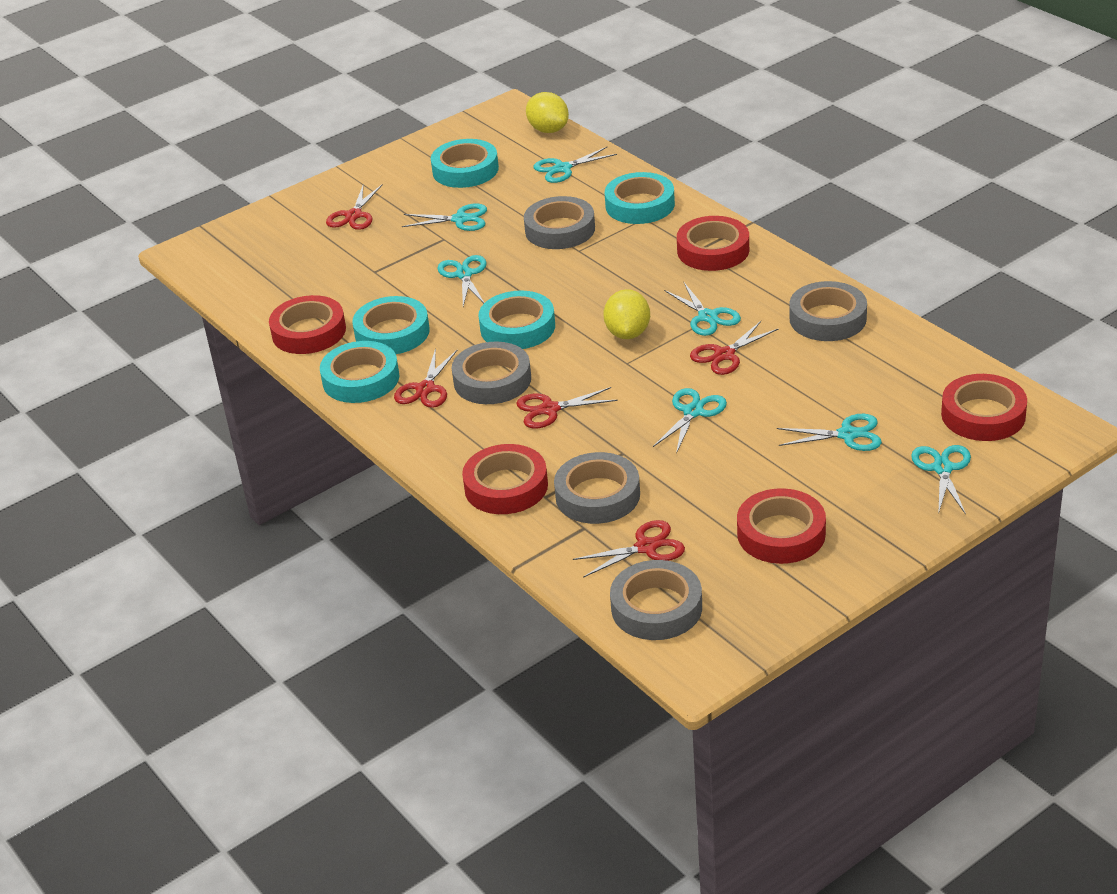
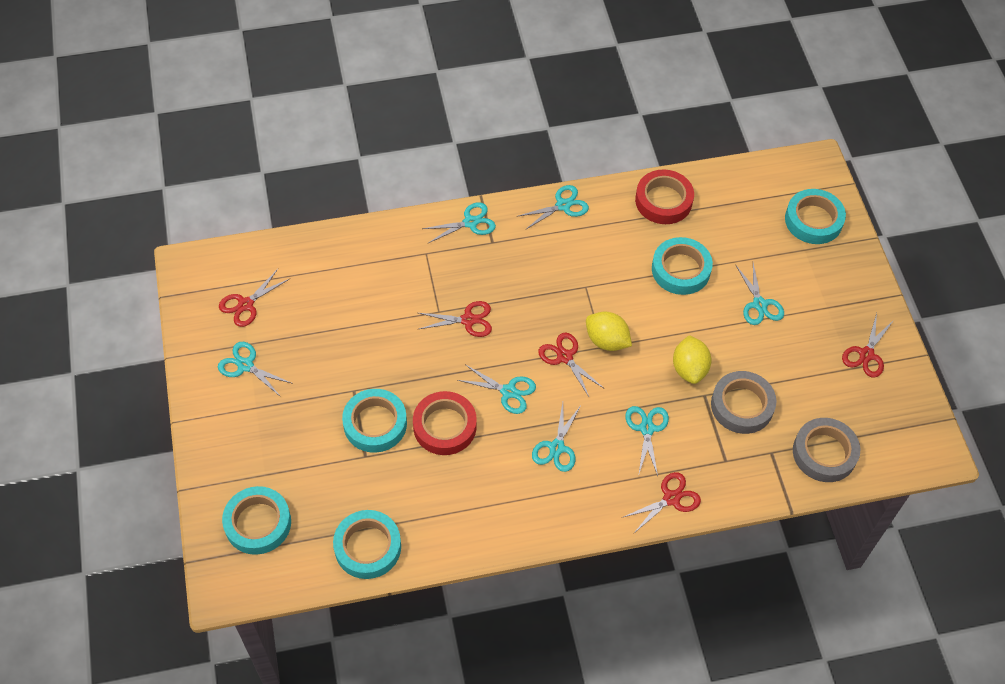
grey tape: 5 -> 2
red tape: 5 -> 2

